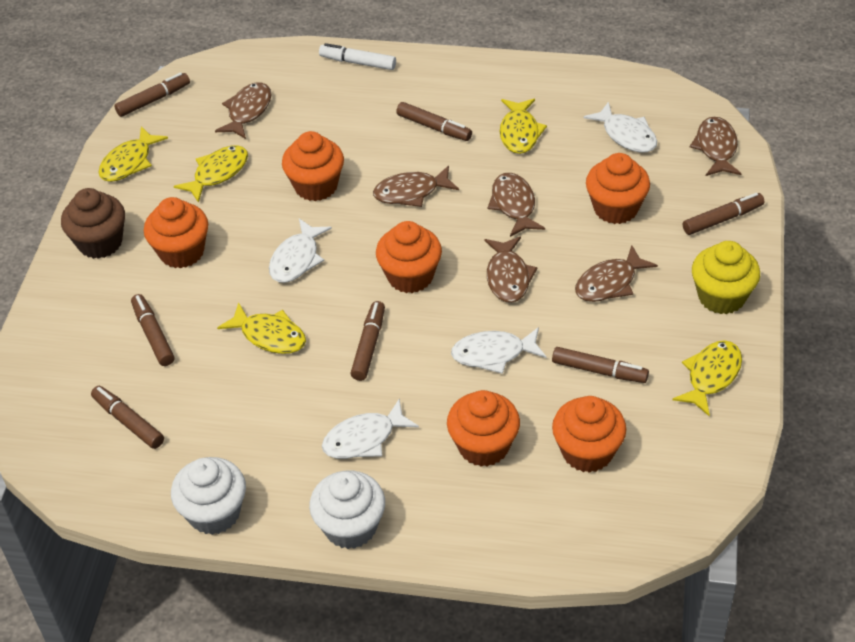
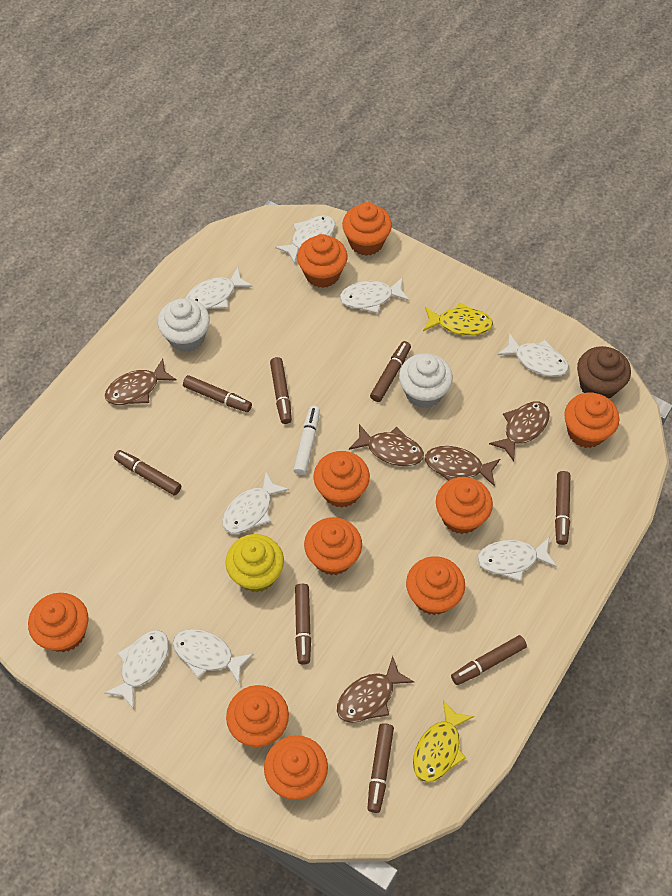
brown fish: 6 -> 5
brown marker: 7 -> 8
orange cupcake: 6 -> 10
white fish: 4 -> 8
yellow fish: 5 -> 2

